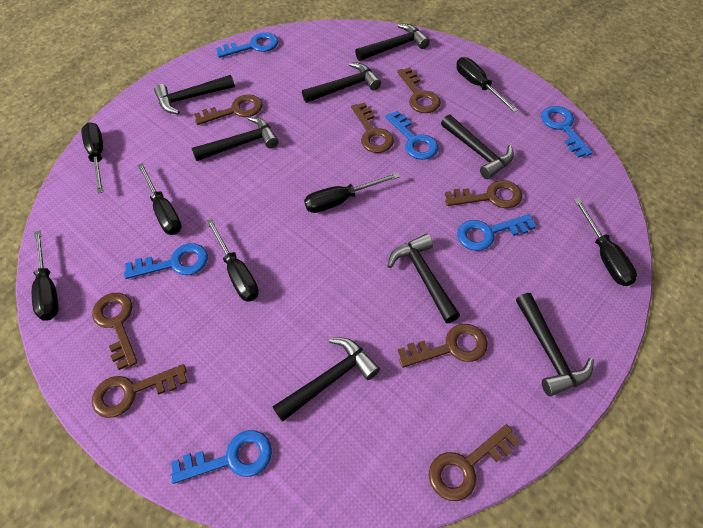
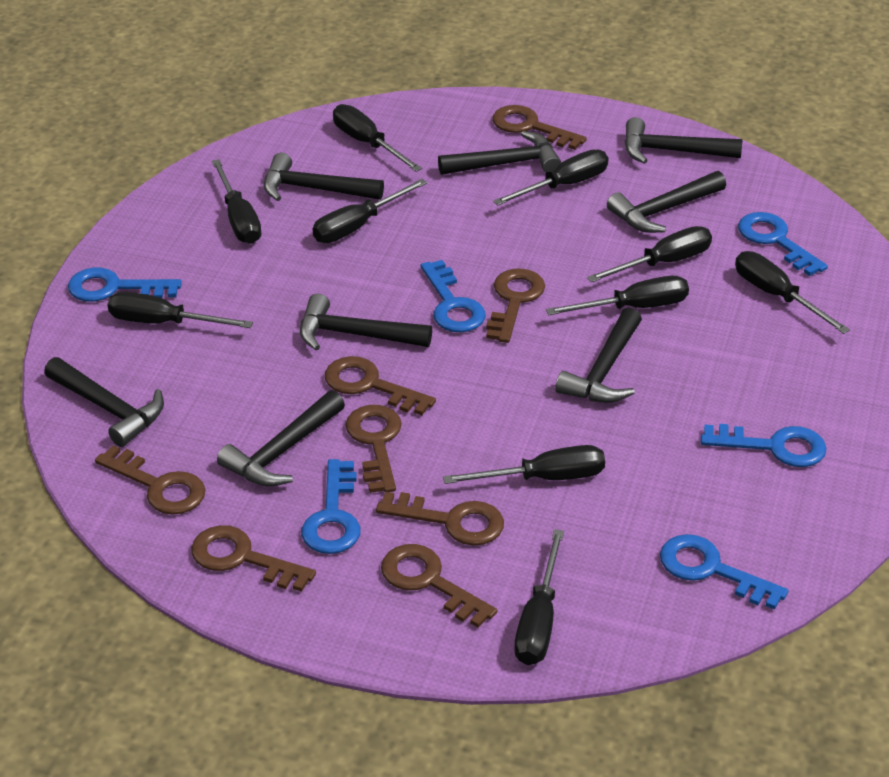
black screwdriver: 7 -> 10

